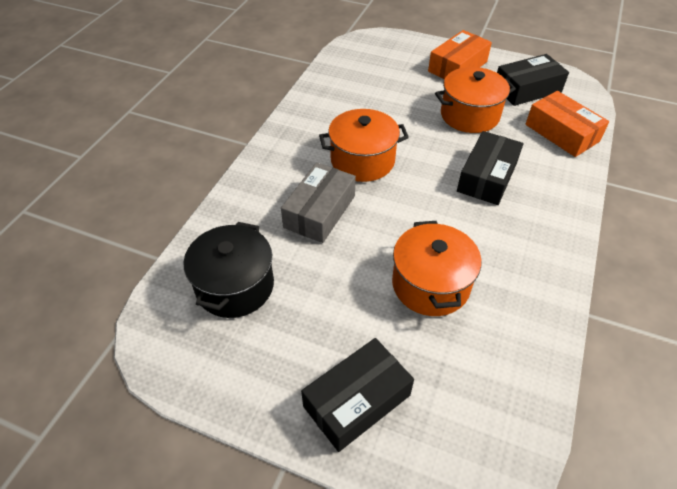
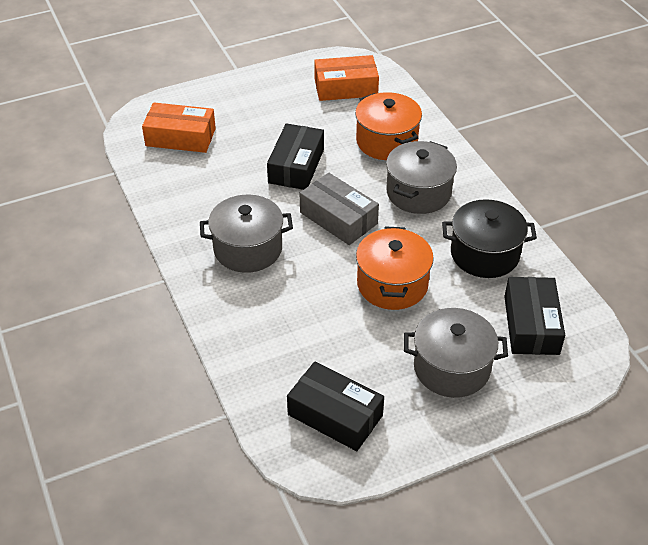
grey pot: 0 -> 3
orange pot: 3 -> 2

